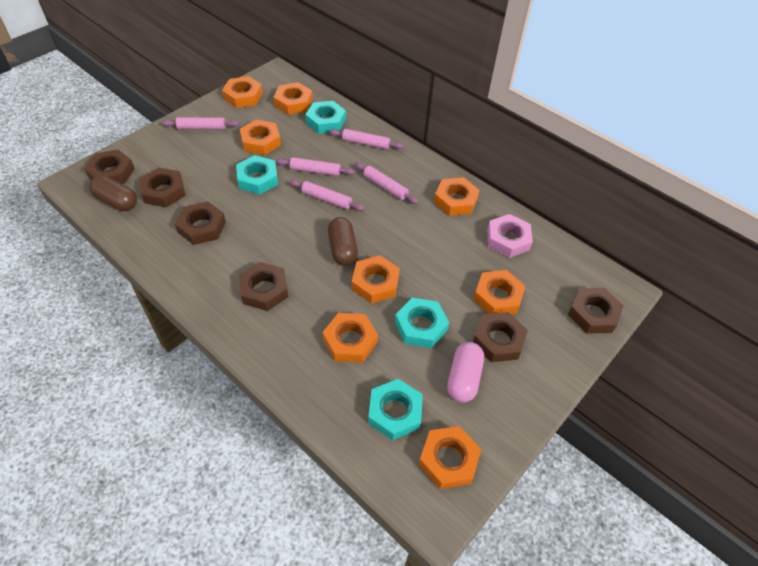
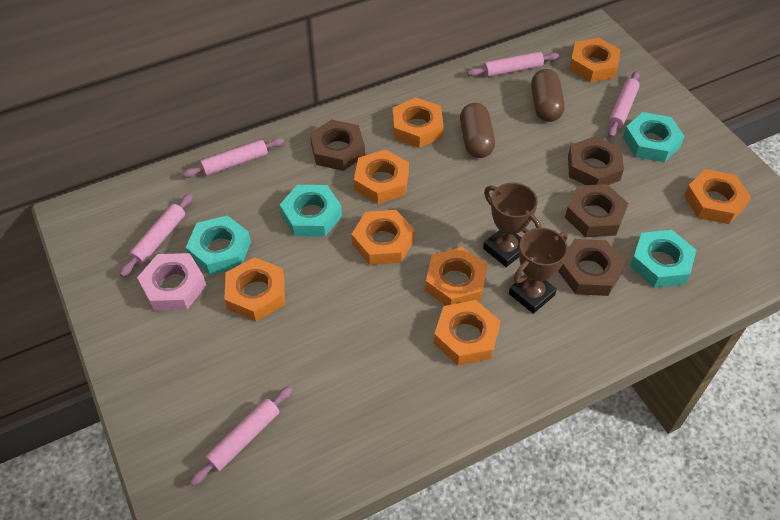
brown nut: 6 -> 4
brown trophy: 0 -> 2
pink capsule: 1 -> 0

